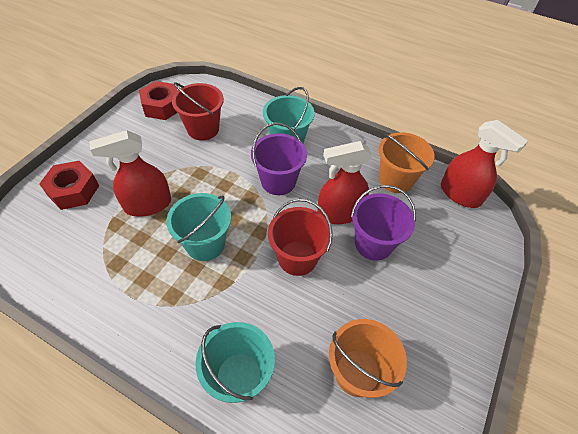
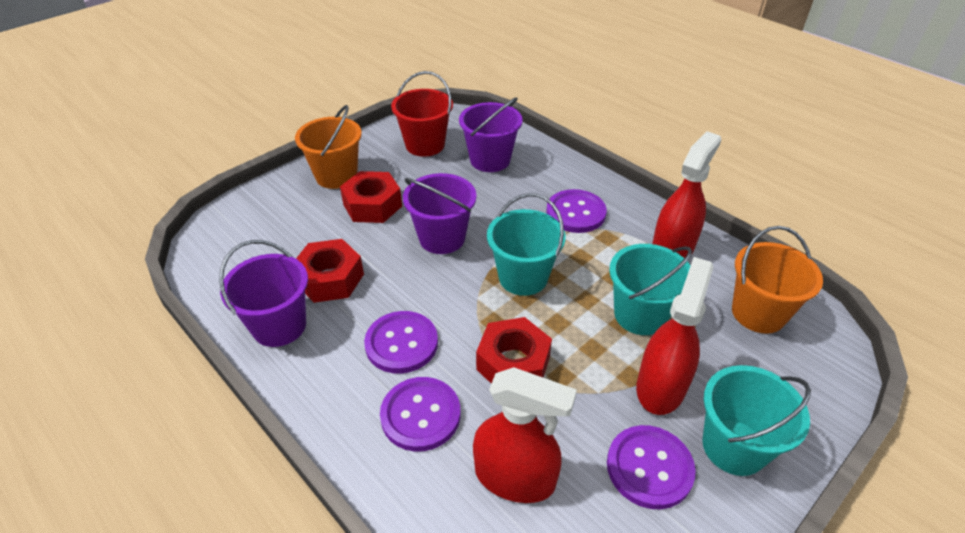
purple bucket: 2 -> 3
purple button: 0 -> 4
red bucket: 2 -> 1
red nut: 2 -> 3

